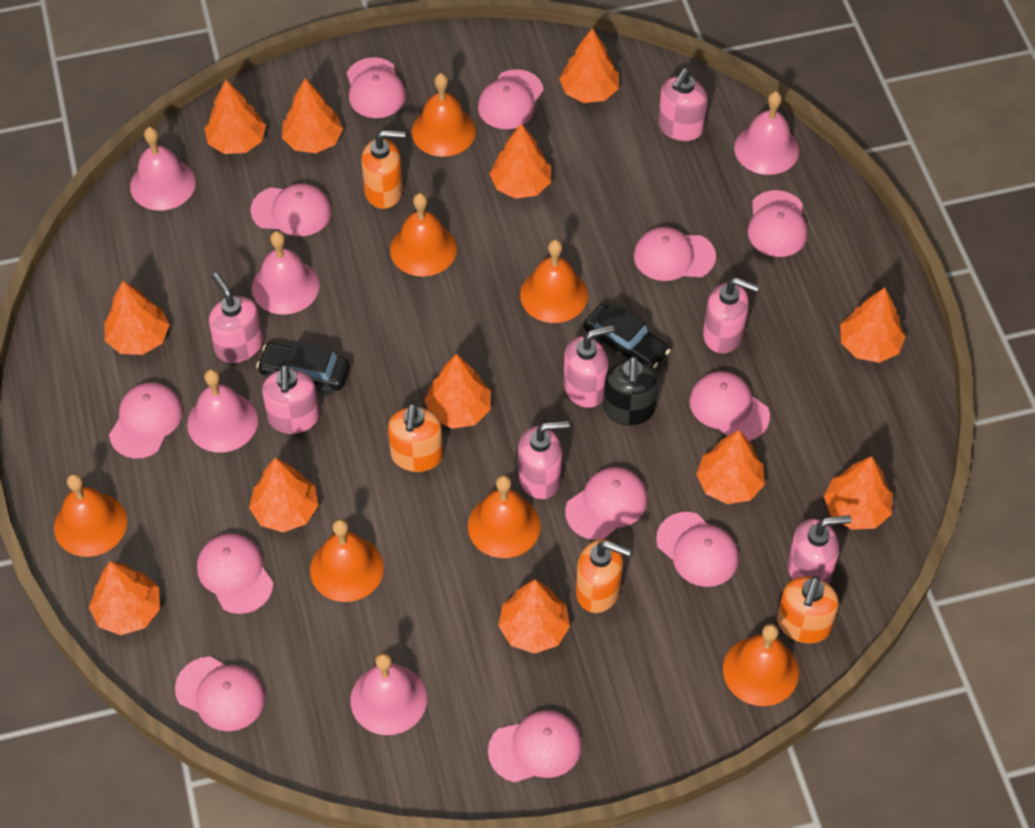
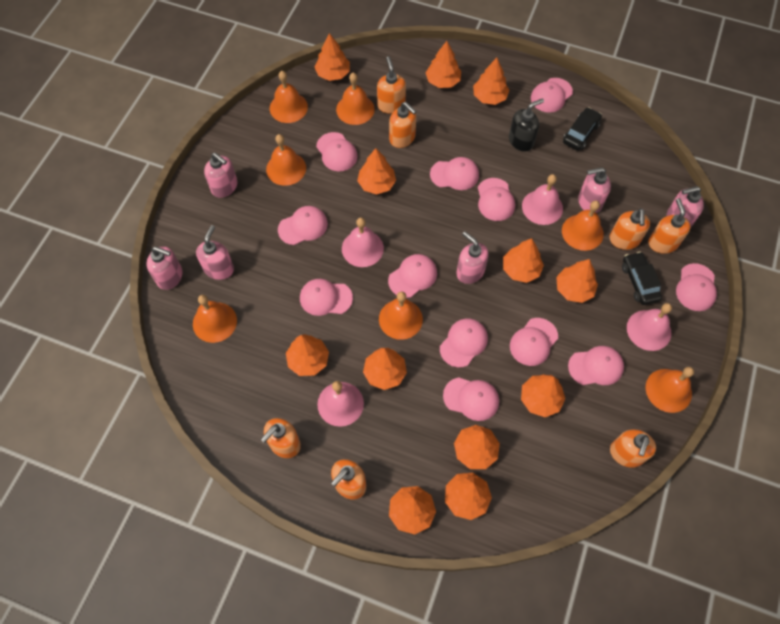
orange soap dispenser: 4 -> 7
pink bell: 5 -> 4
pink soap dispenser: 7 -> 6

